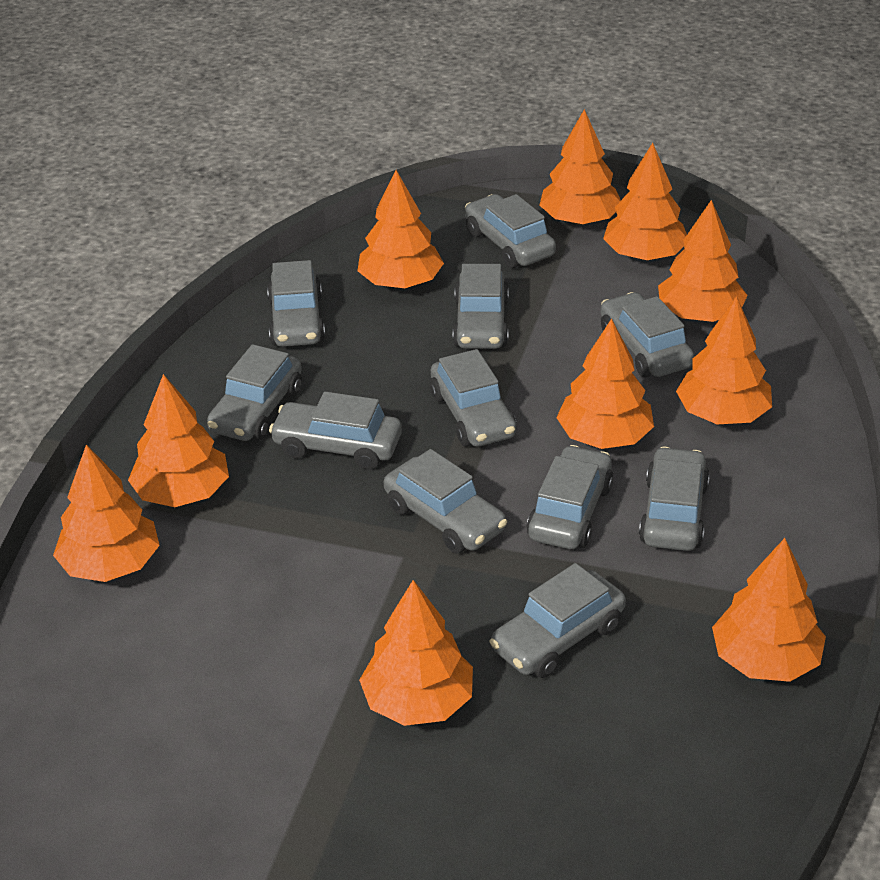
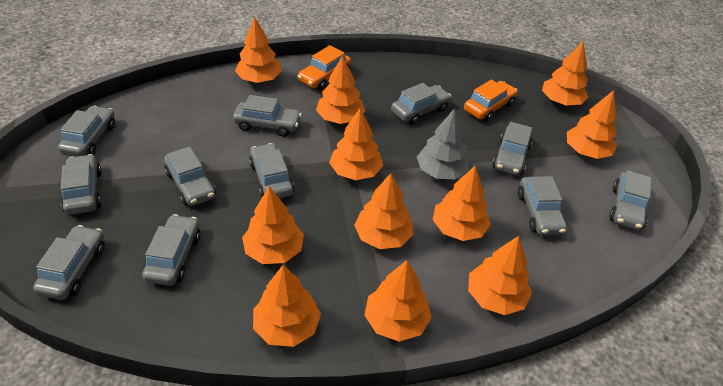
grey tree: 0 -> 1
orange car: 0 -> 2
orange tree: 10 -> 11

